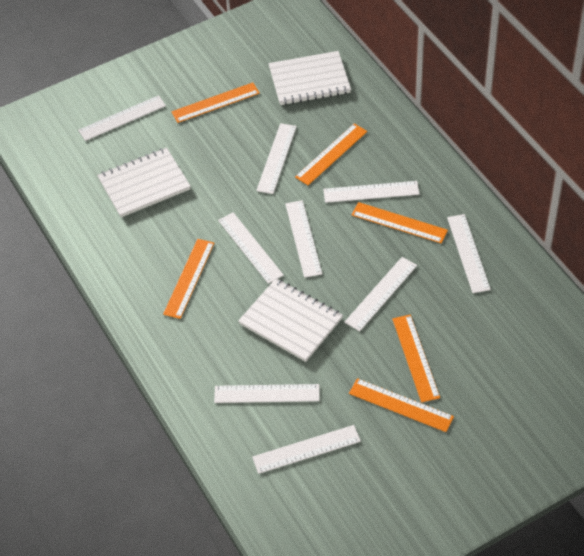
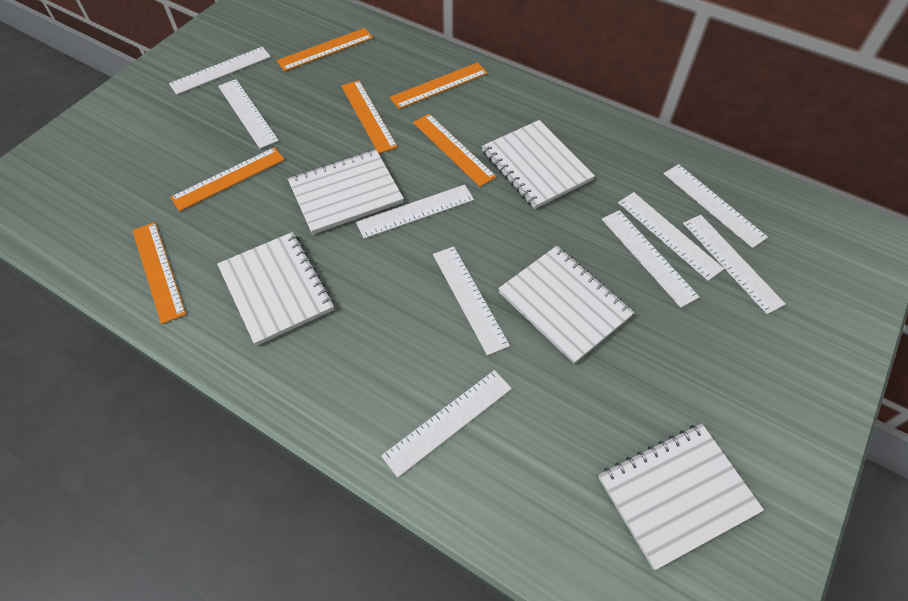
white notebook: 3 -> 5

